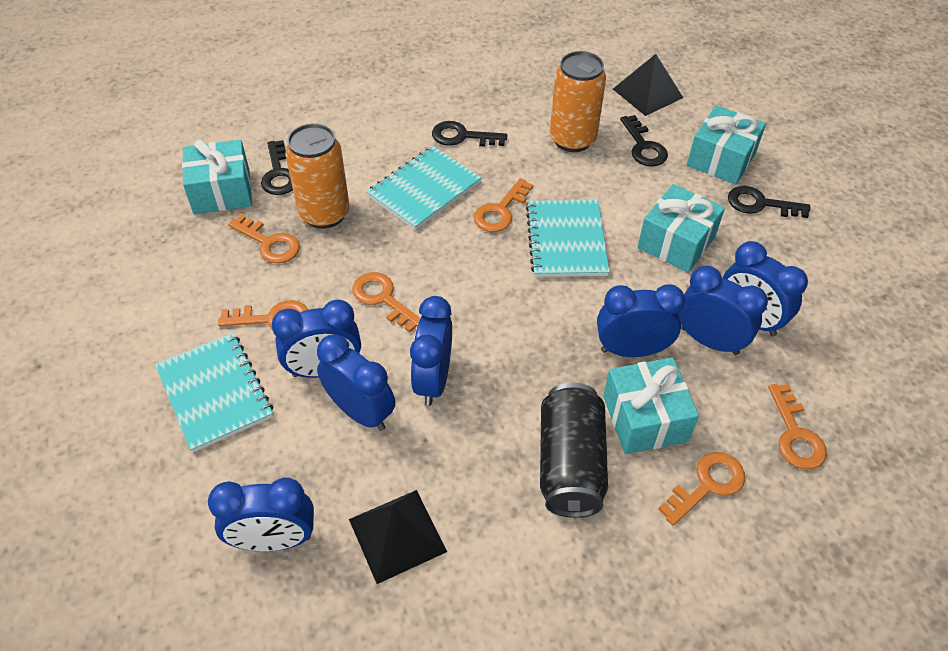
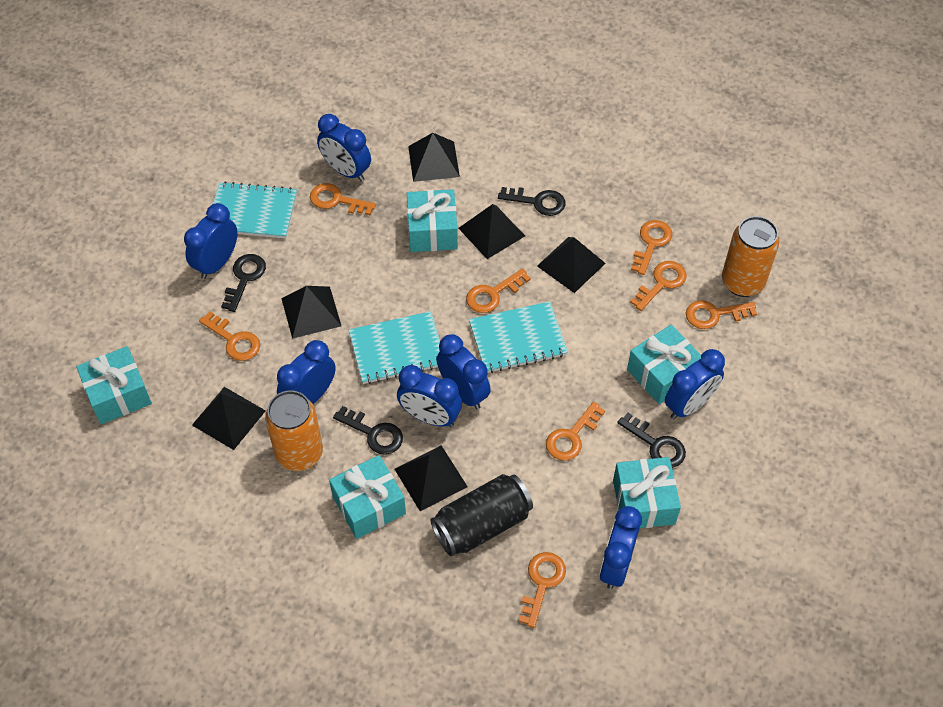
black pyramid: 2 -> 6
orange key: 6 -> 8
turquoise gift: 4 -> 5

